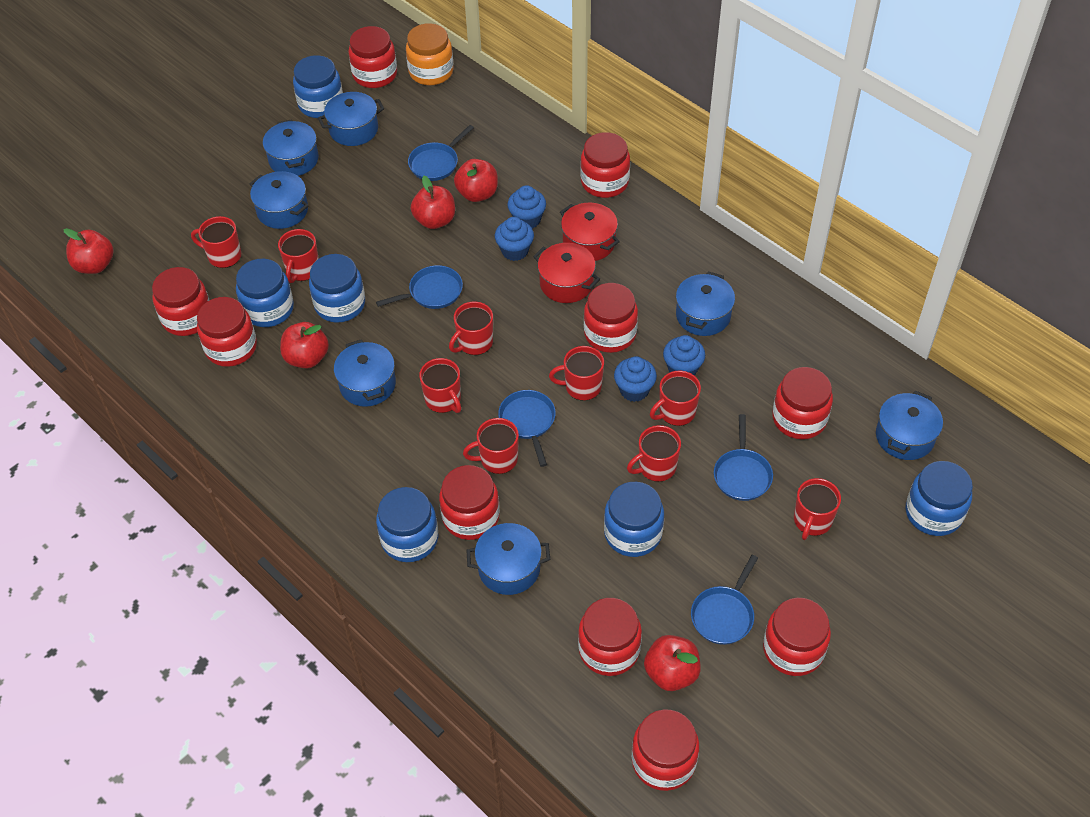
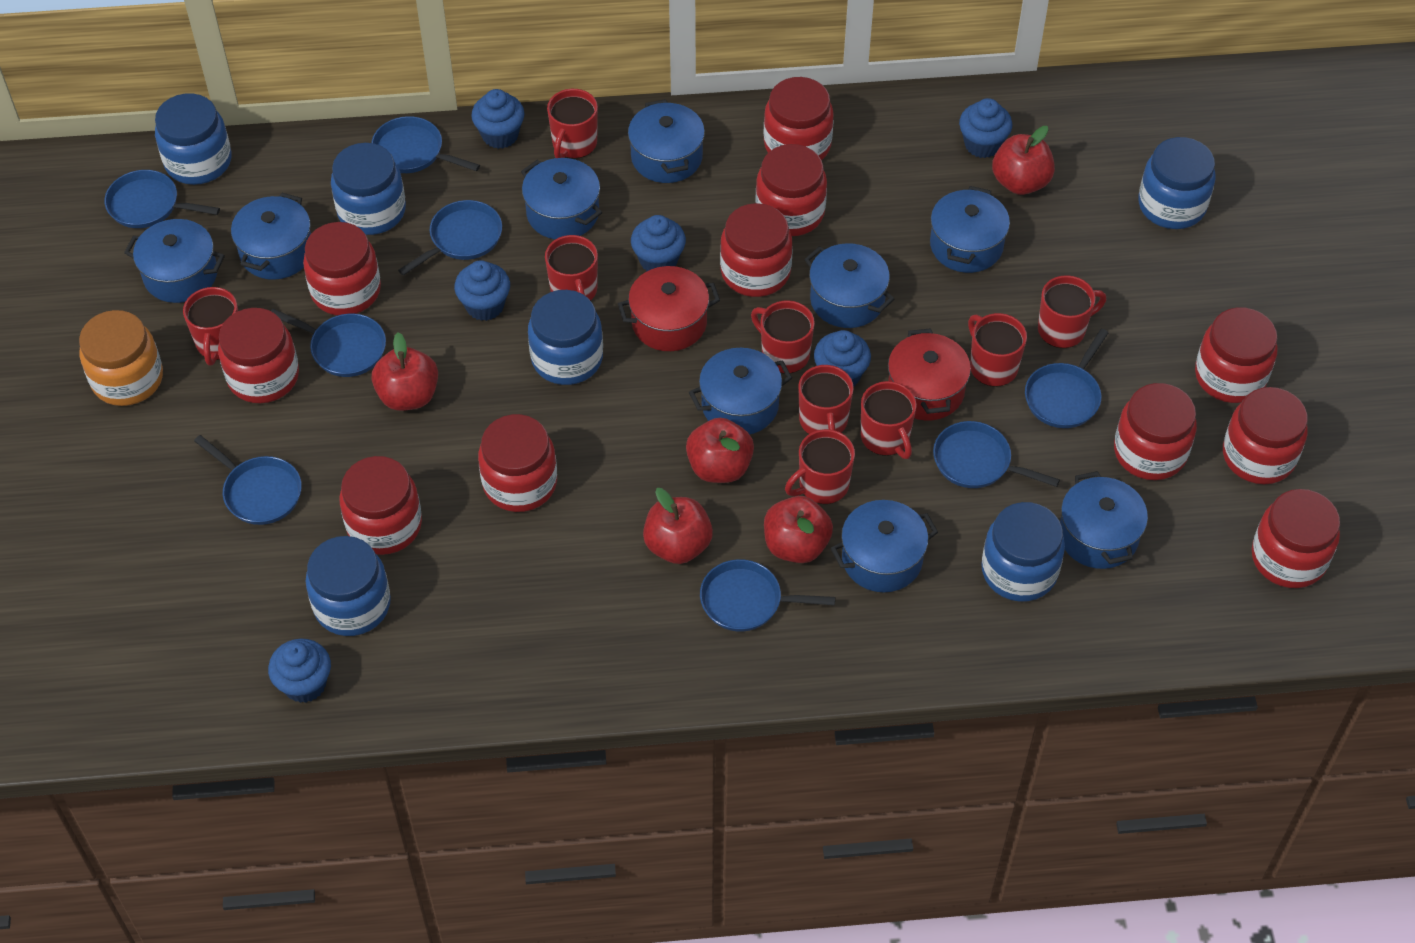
blue cupcake: 4 -> 6
blue pan: 5 -> 8
blue pot: 7 -> 9
red jar: 10 -> 11

